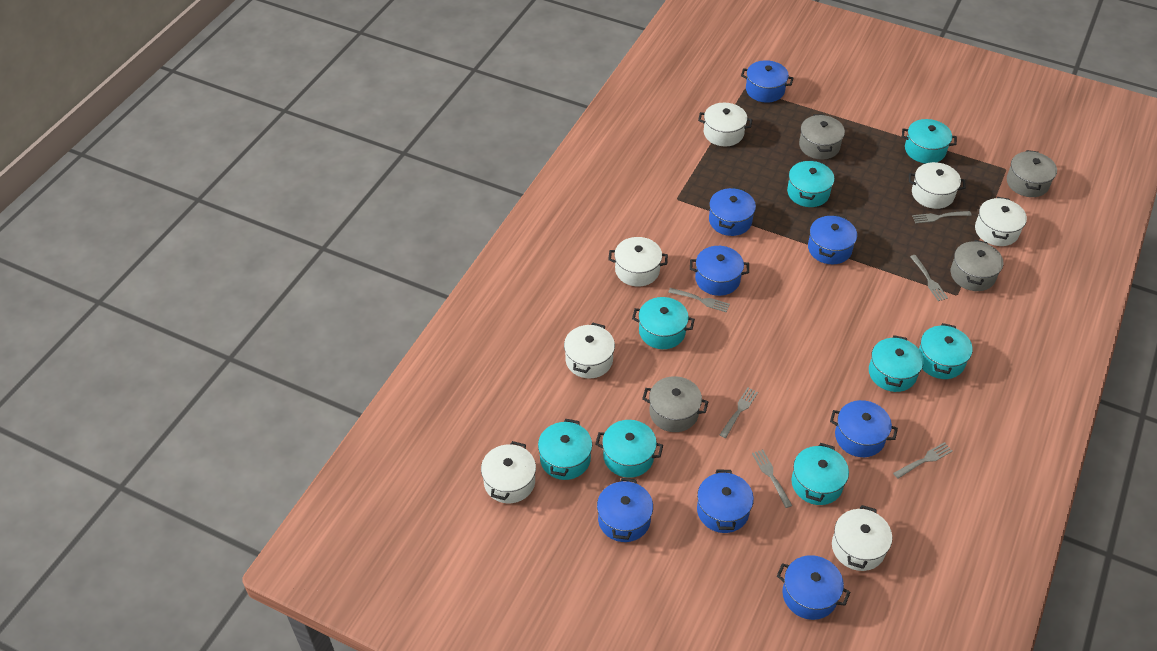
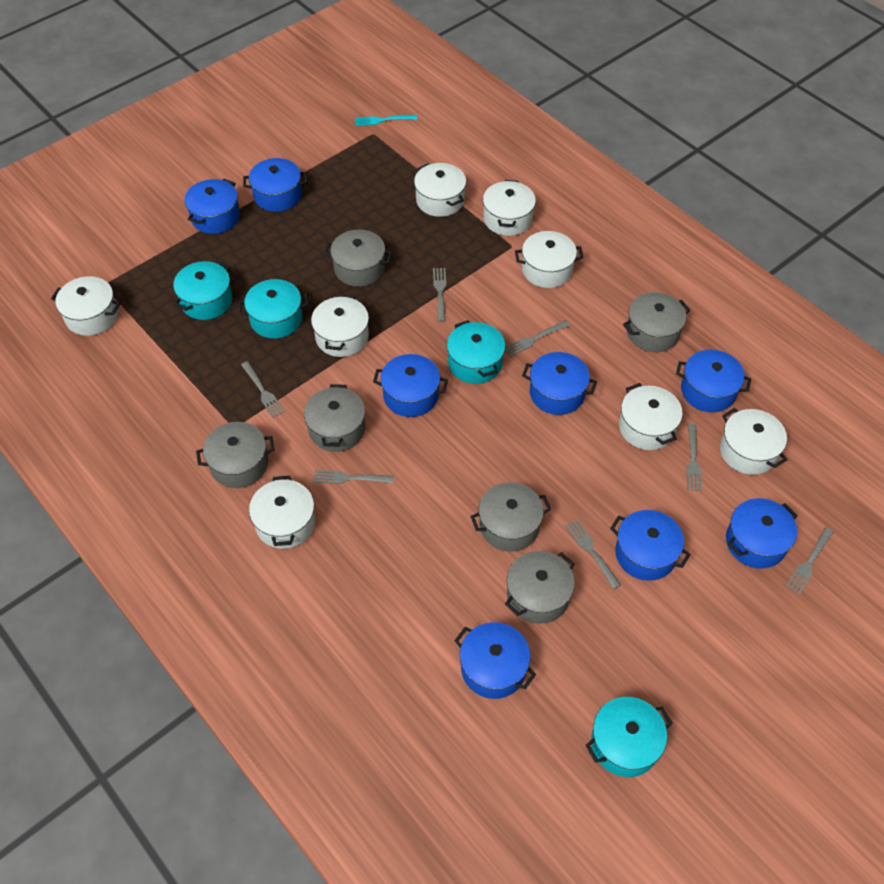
grey fork: 6 -> 7
grey pot: 4 -> 6
turquoise fork: 0 -> 1
turquoise pot: 8 -> 4
white pot: 7 -> 8

